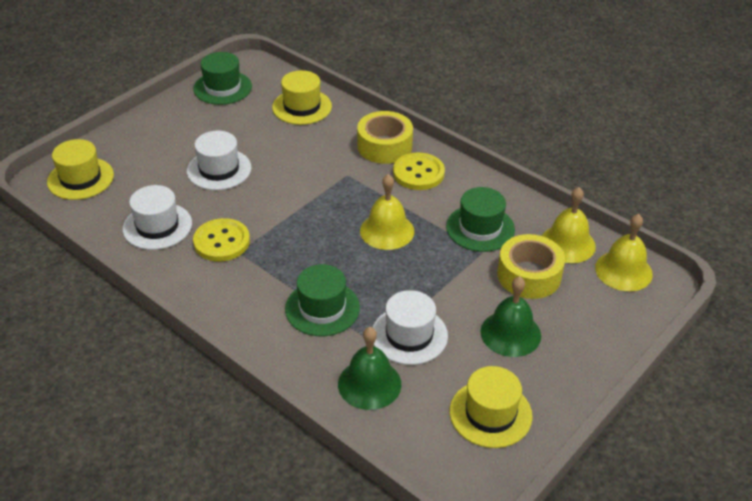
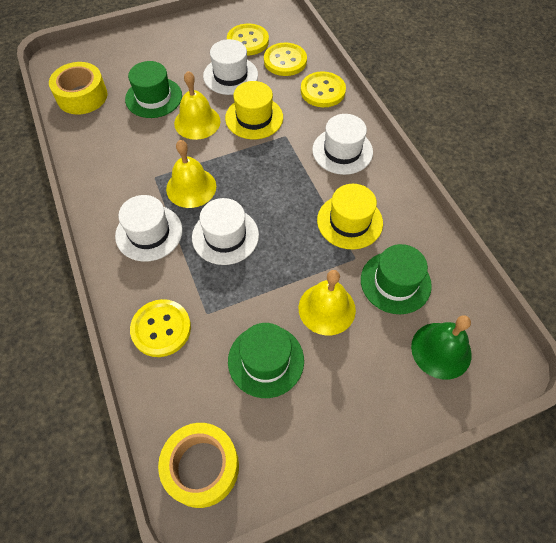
green bell: 2 -> 1
white hat: 3 -> 4
yellow button: 2 -> 4
yellow hat: 3 -> 2

